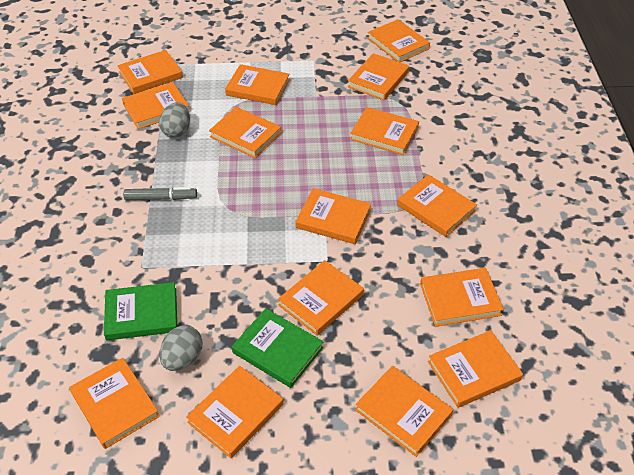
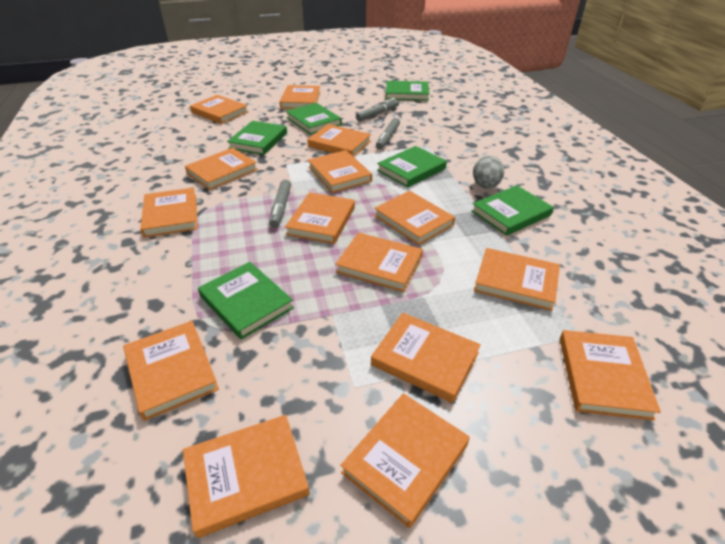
green book: 2 -> 6
grey egg: 2 -> 1
grey marker: 1 -> 3

